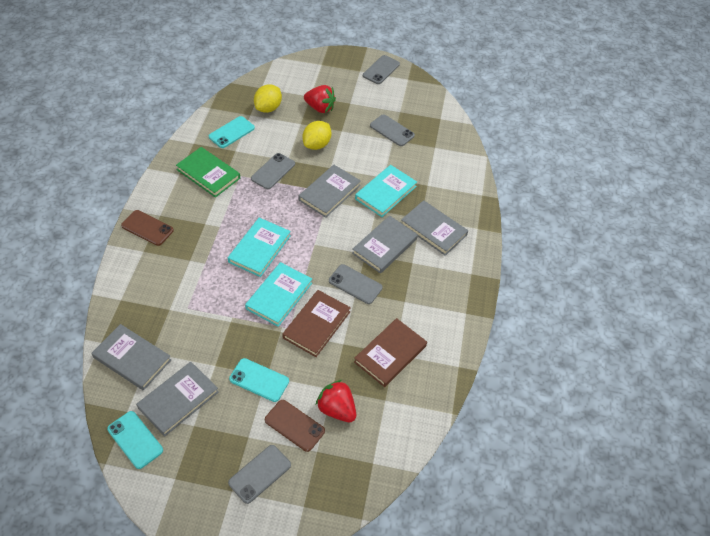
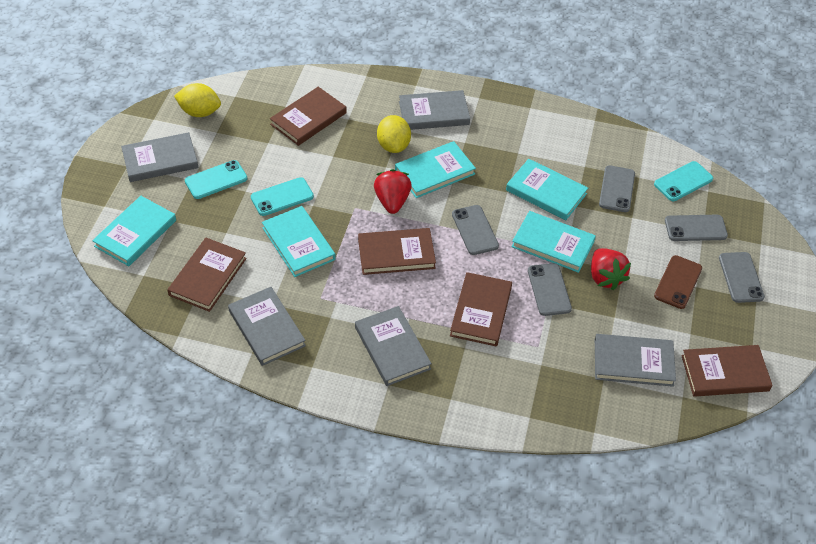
brown book: 2 -> 5
brown phone: 2 -> 1
green book: 1 -> 0
turquoise book: 3 -> 5

